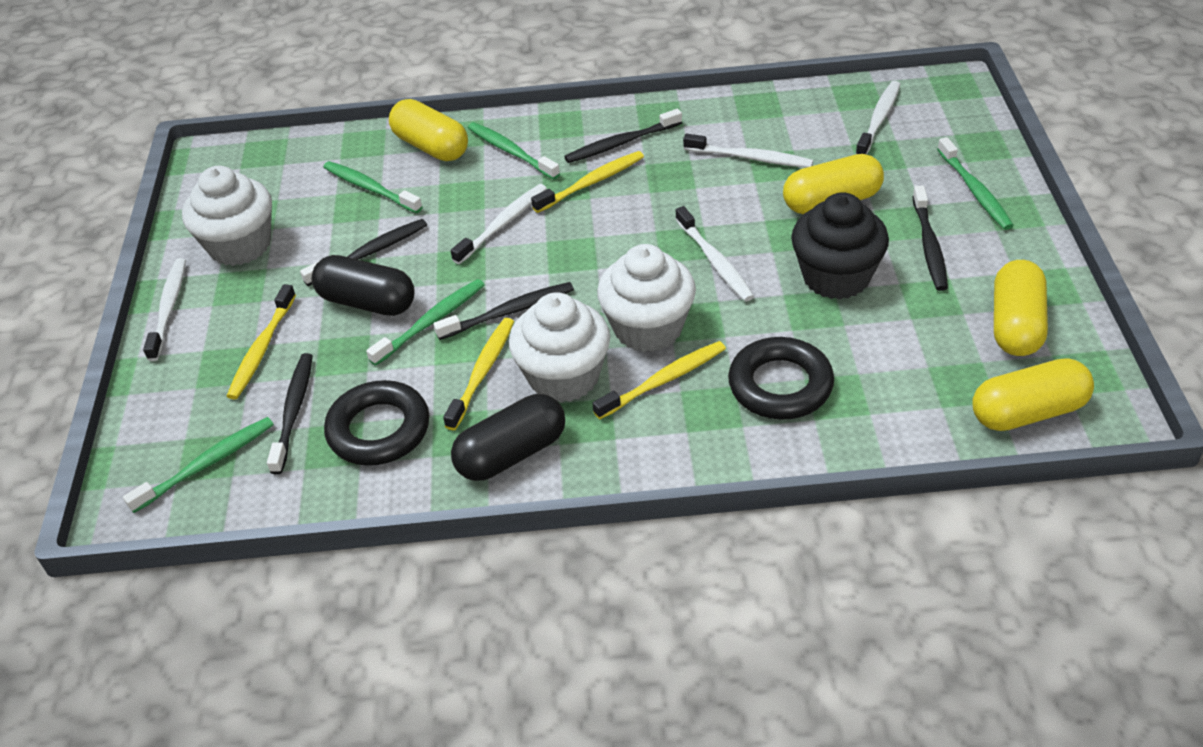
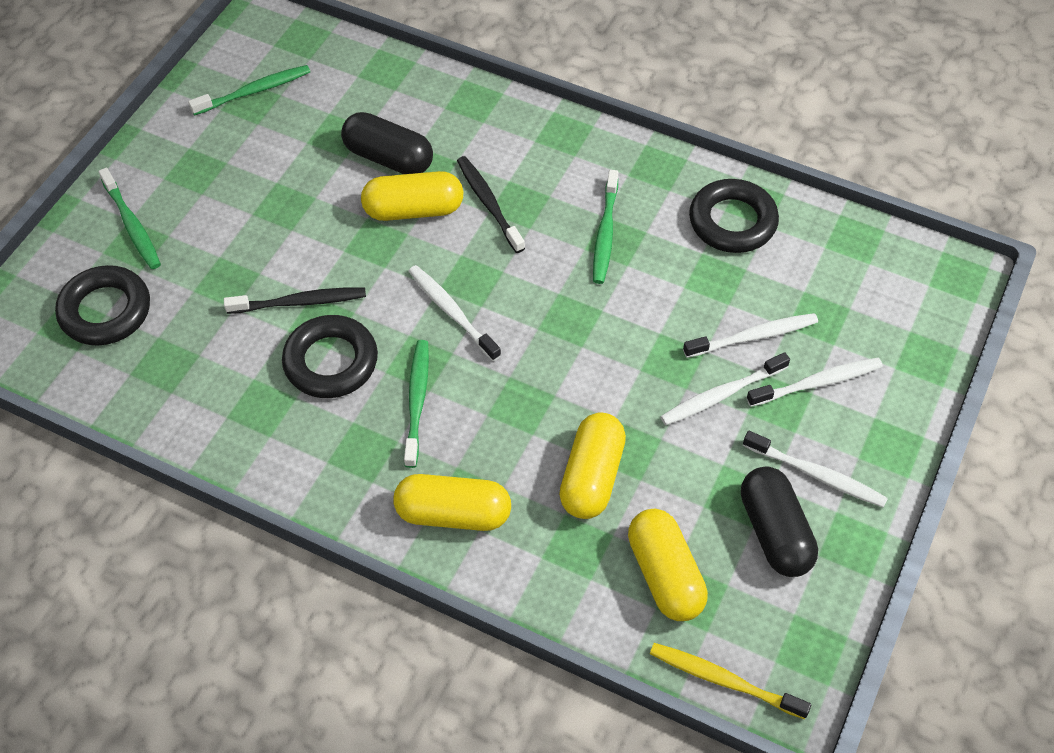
black cupcake: 1 -> 0
black ring: 2 -> 3
black toothbrush: 5 -> 2
green toothbrush: 5 -> 4
white cupcake: 3 -> 0
yellow toothbrush: 4 -> 1

